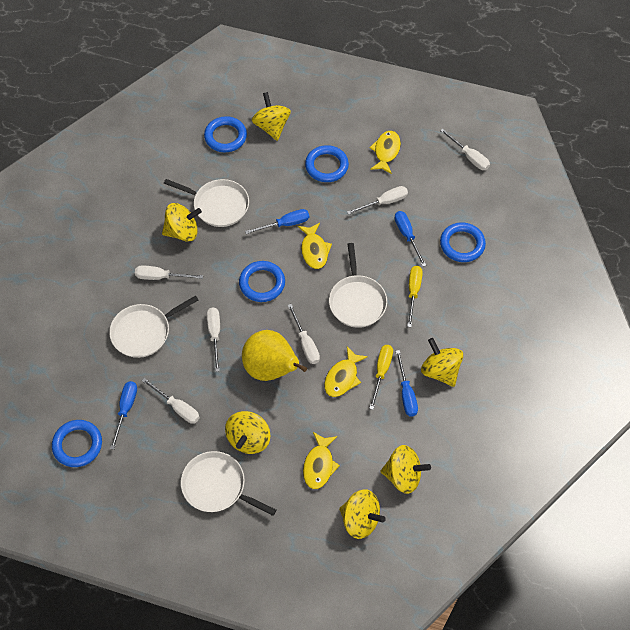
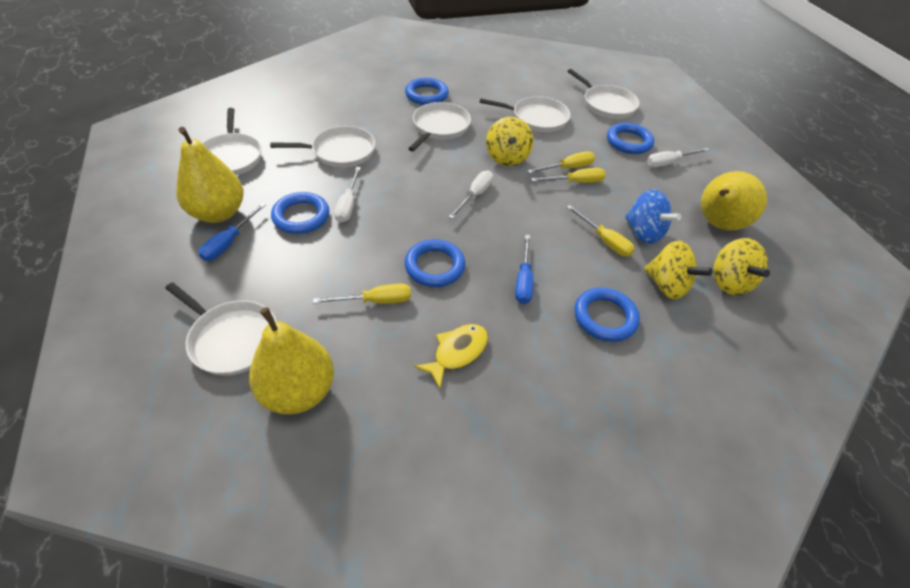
blue screwdriver: 4 -> 2
blue spinning top: 0 -> 1
white pan: 4 -> 6
white screwdriver: 6 -> 3
yellow fish: 4 -> 1
yellow pear: 1 -> 3
yellow screwdriver: 2 -> 4
yellow spinning top: 6 -> 3

